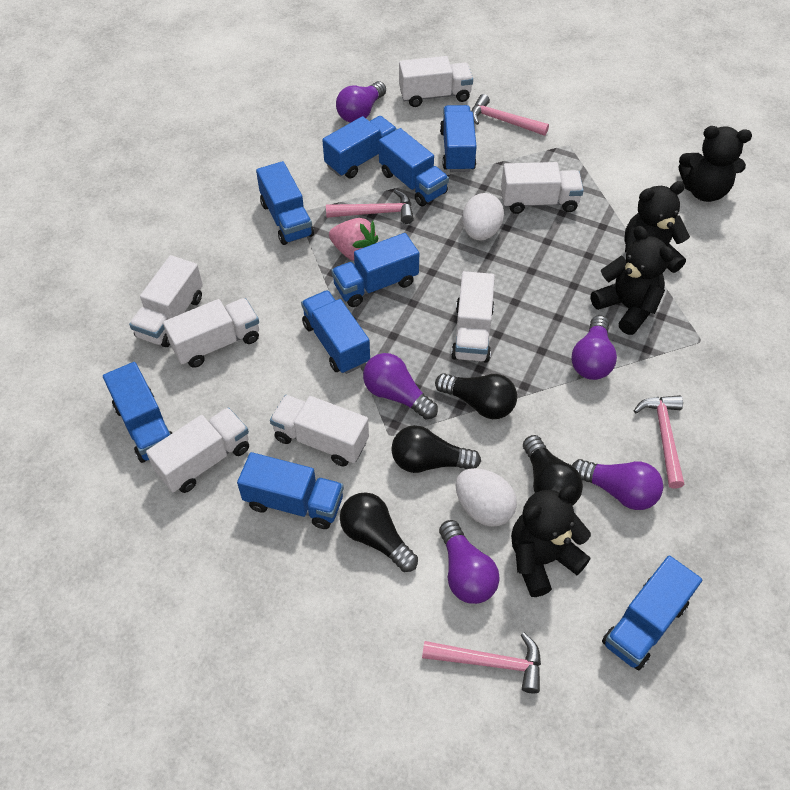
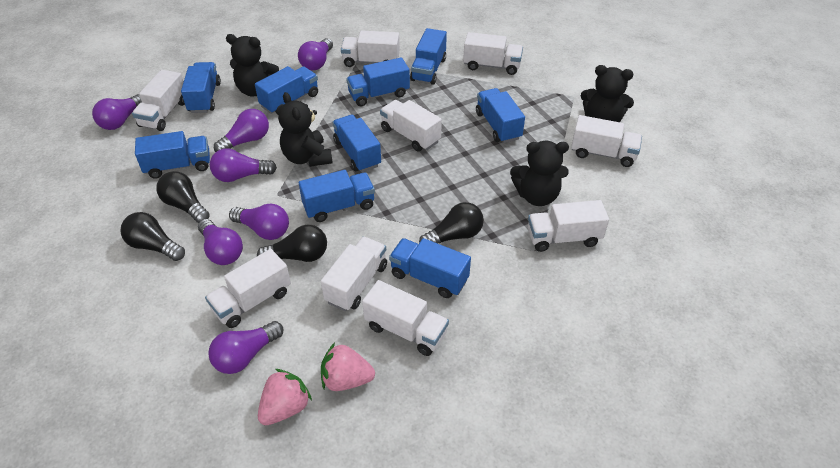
pink hammer: 4 -> 0
pink strawberry: 1 -> 2
purple light bulb: 5 -> 7
white egg: 2 -> 0
white truck: 7 -> 9

